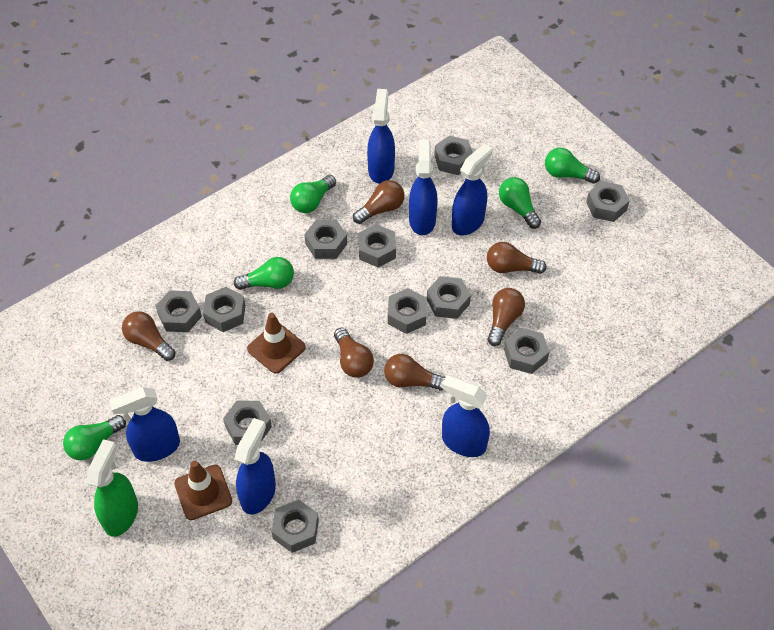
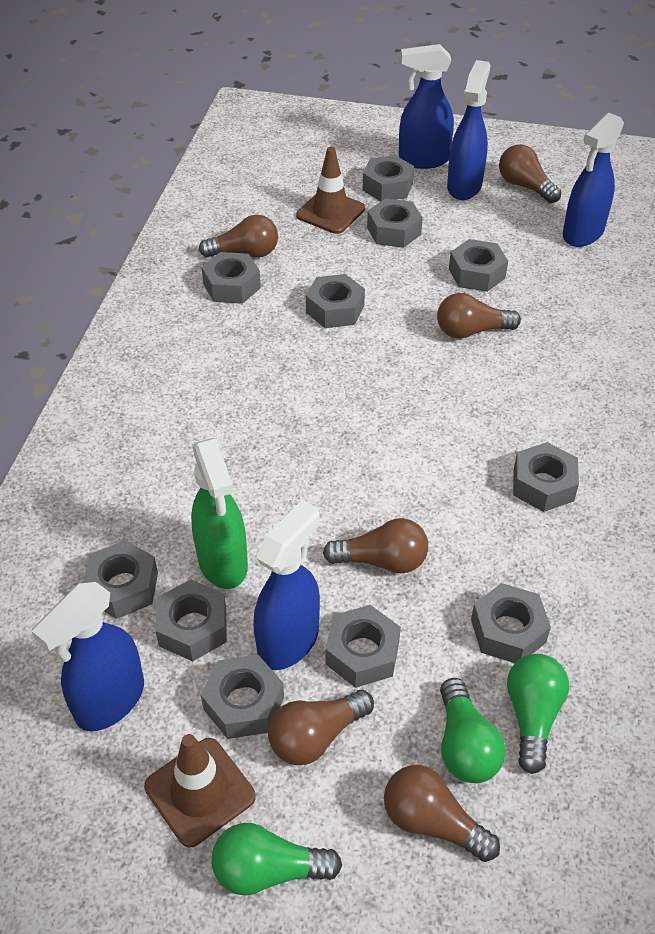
blue spray bottle: 6 -> 5
green light bulb: 5 -> 3

